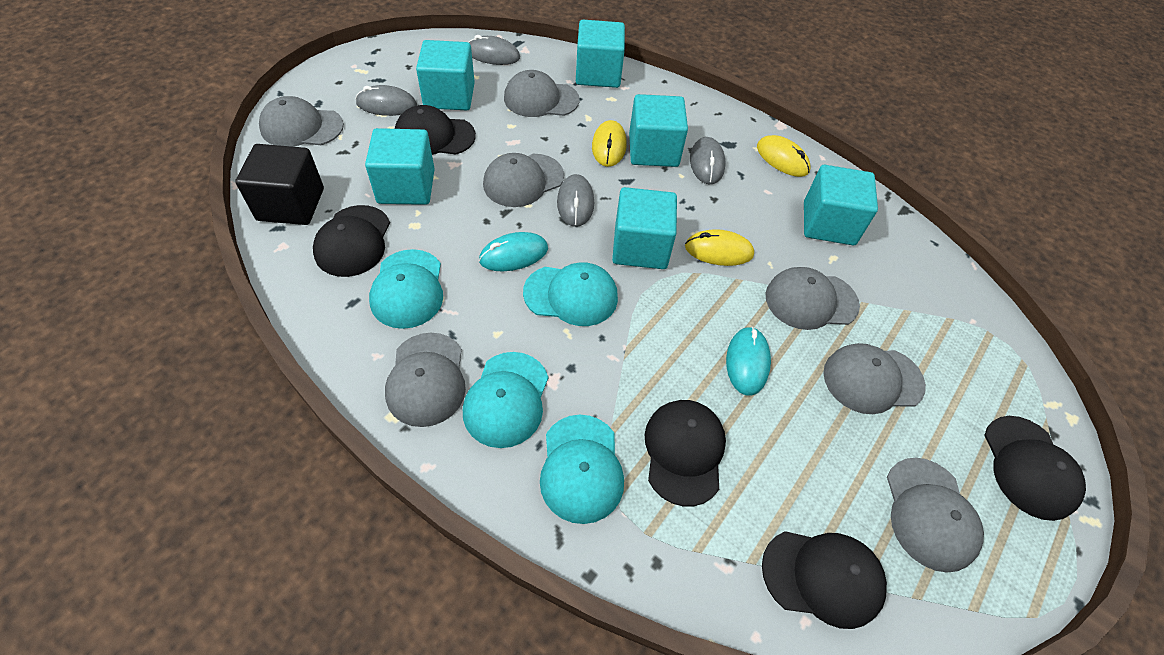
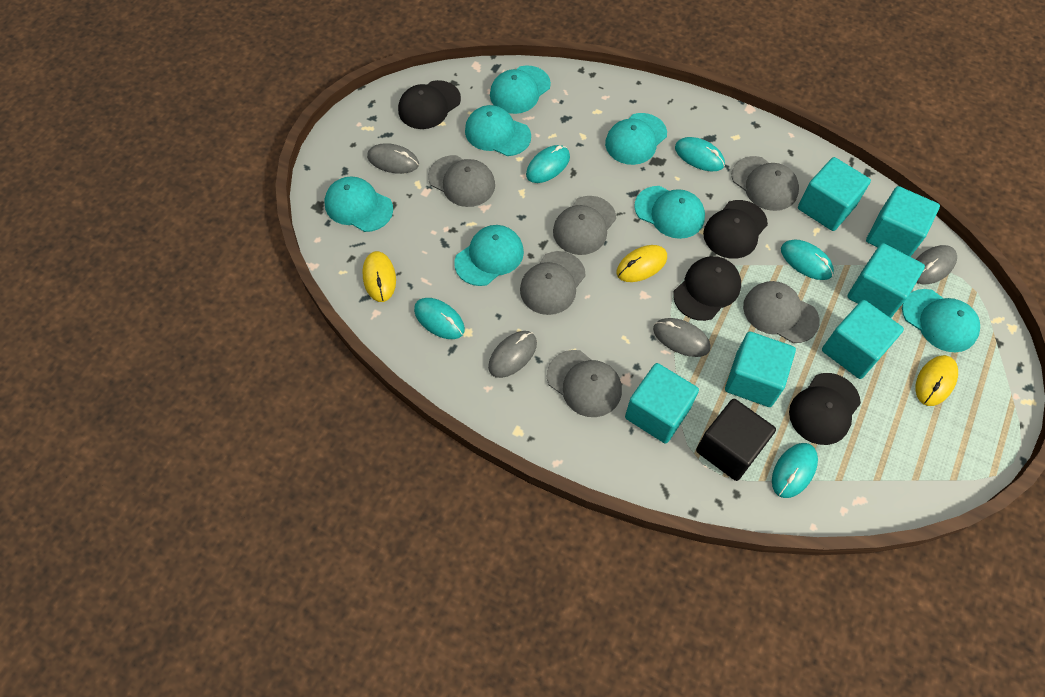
black cap: 5 -> 4
grey cap: 7 -> 6
turquoise cap: 4 -> 7
turquoise mouse: 2 -> 5

